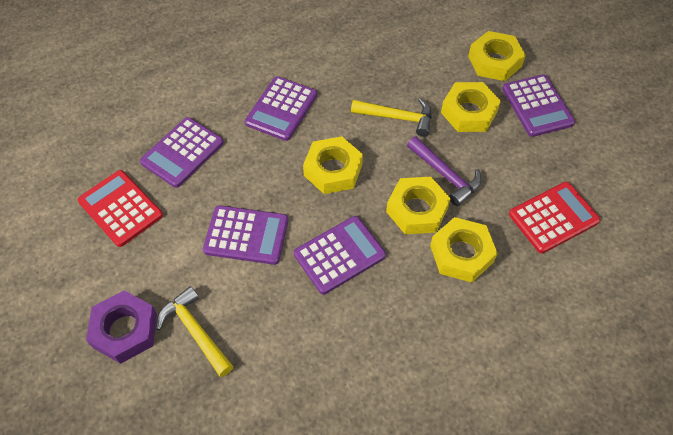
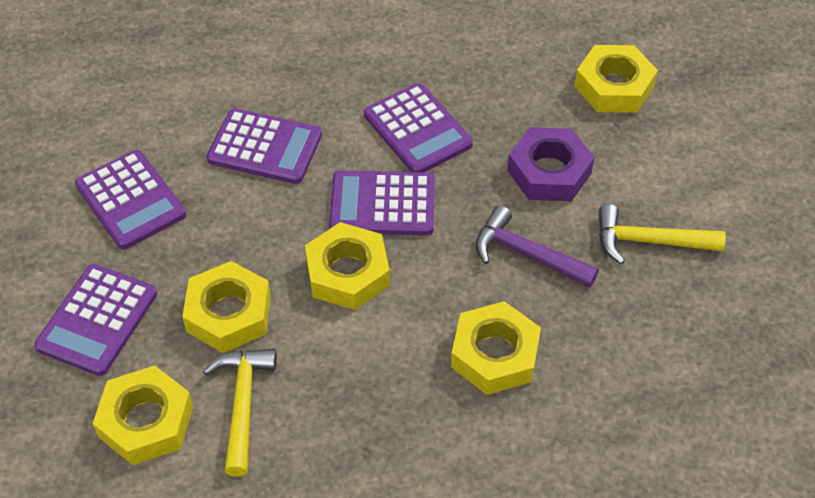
red calculator: 2 -> 0

